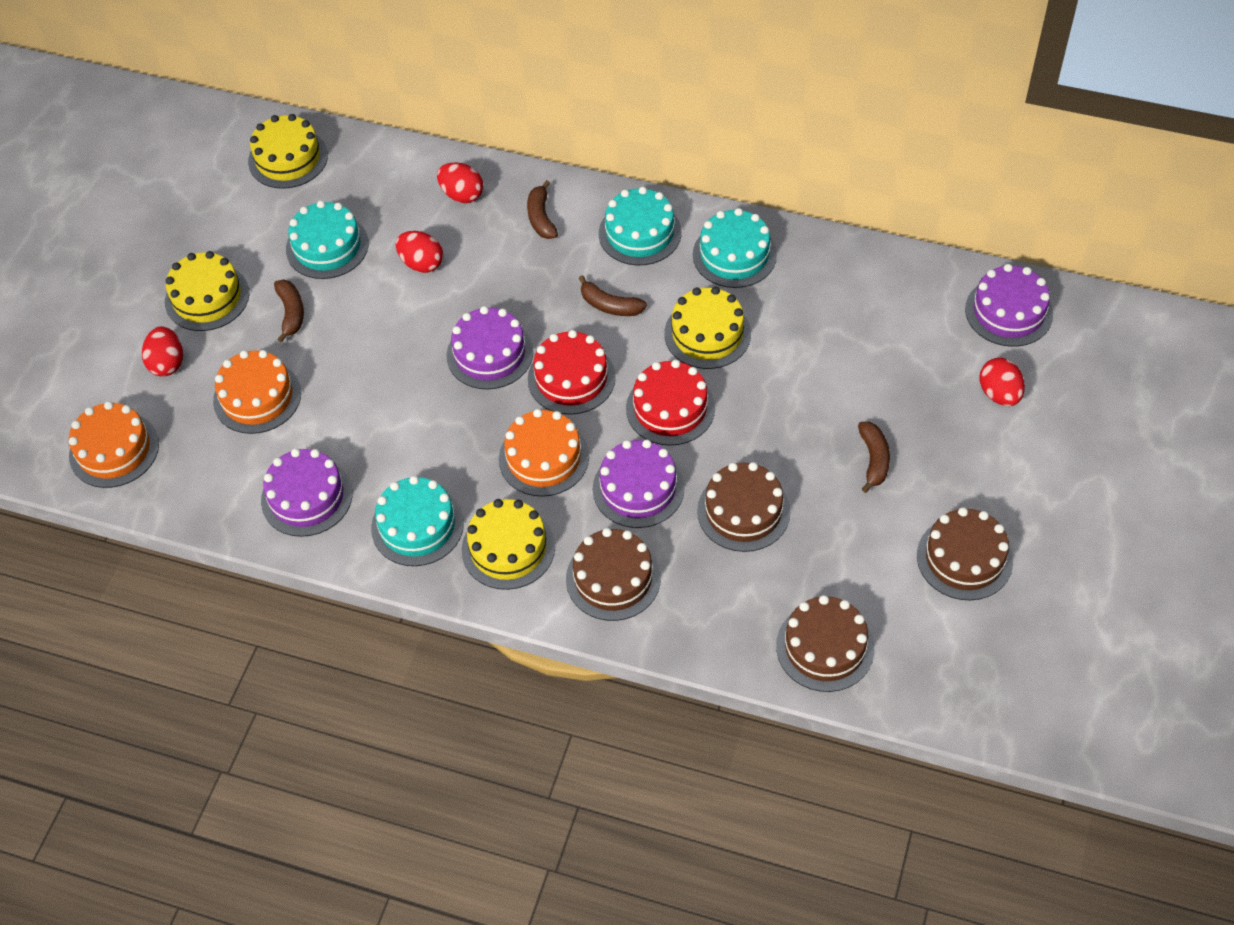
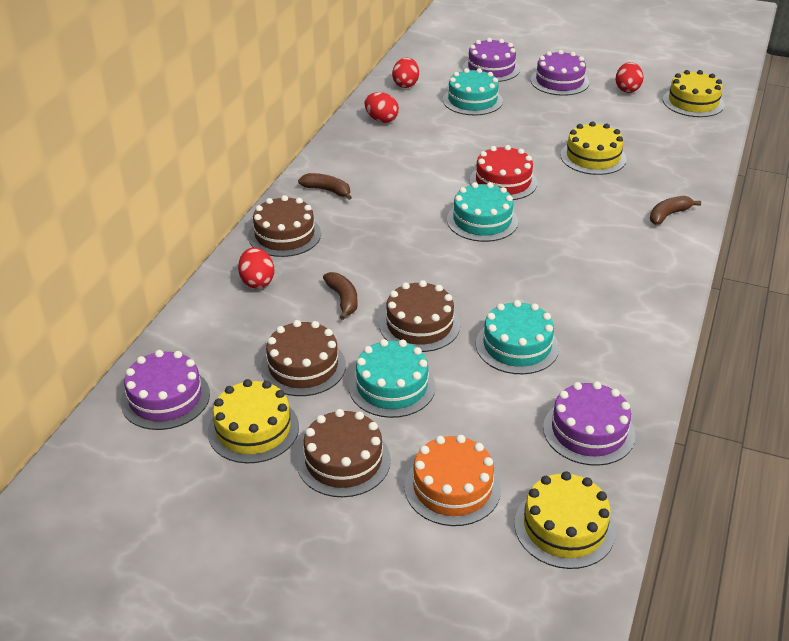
brown banana: 4 -> 3
orange cake: 3 -> 1
red cake: 2 -> 1

